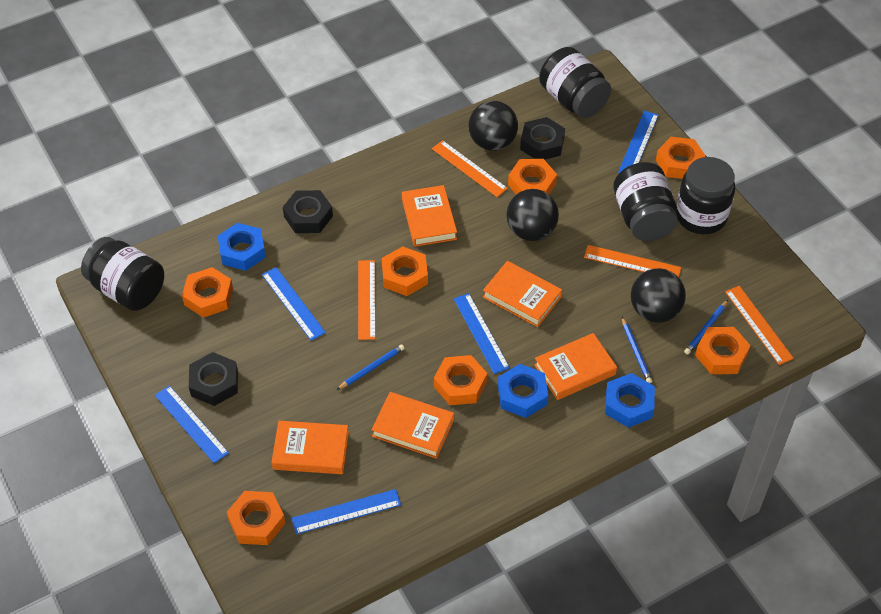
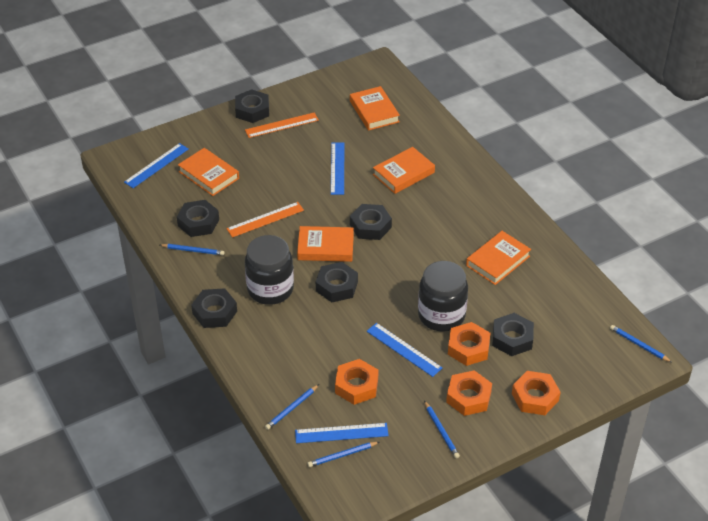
black ball: 3 -> 0
black jar: 4 -> 2
black nut: 3 -> 6
blue nut: 3 -> 0
blue pencil: 3 -> 5
blue ruler: 5 -> 4
orange nut: 7 -> 4
orange ruler: 4 -> 2

